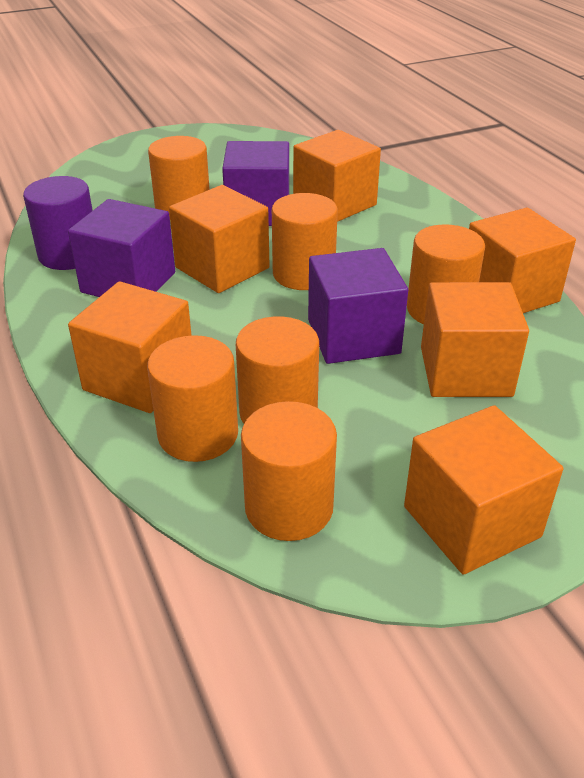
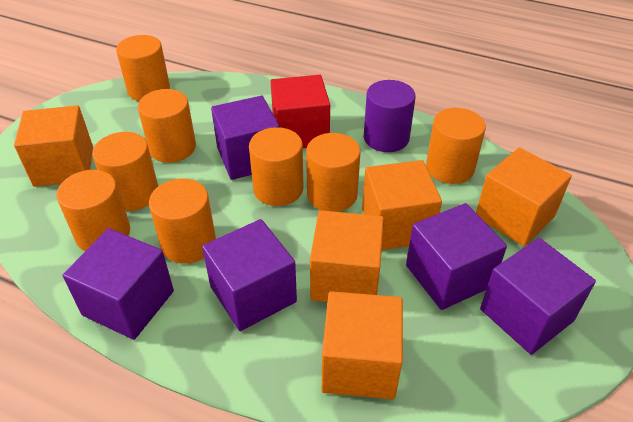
orange cube: 6 -> 5
orange cylinder: 6 -> 8
purple cube: 3 -> 5
red cube: 0 -> 1

